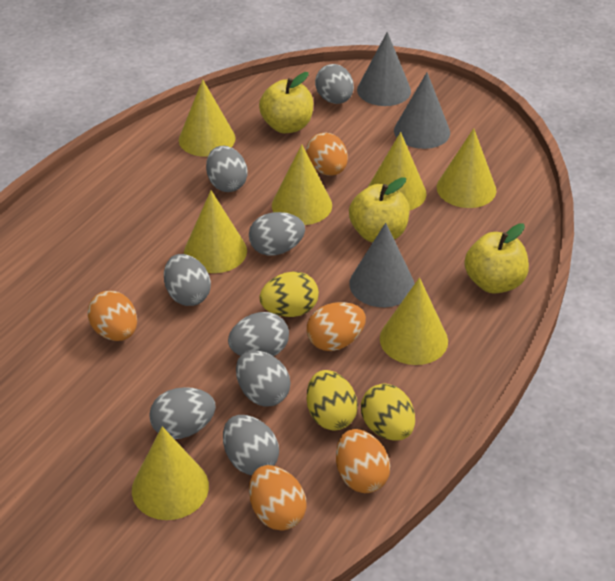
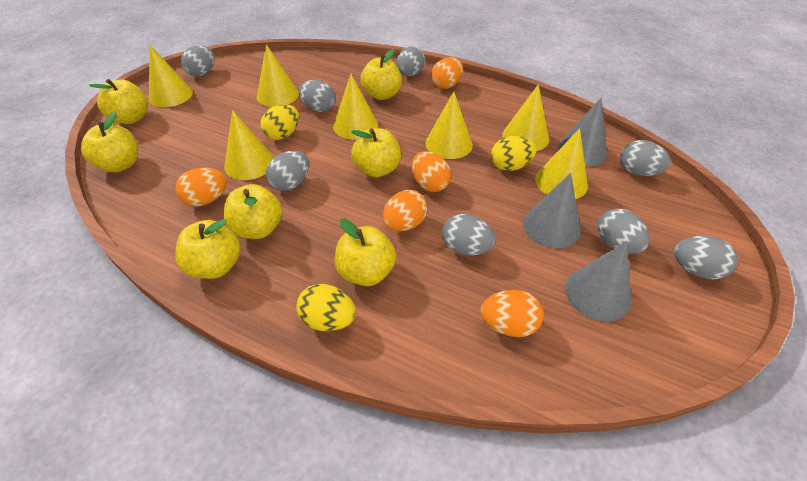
yellow apple: 3 -> 7

